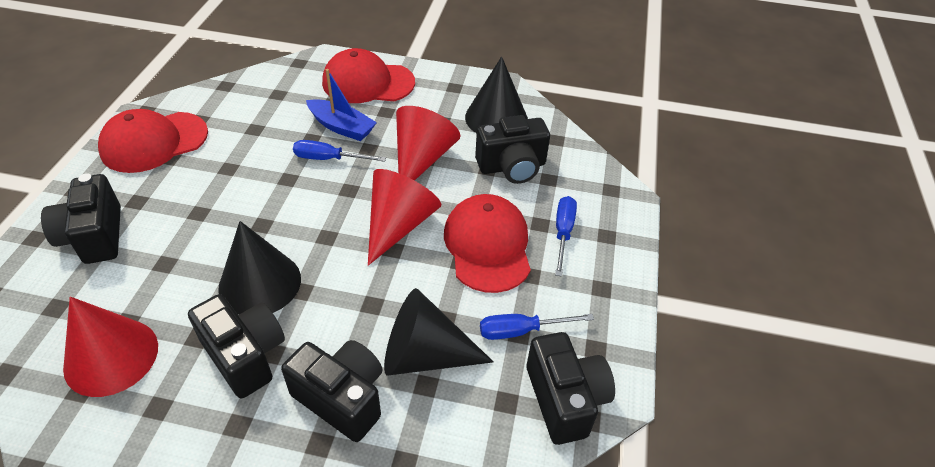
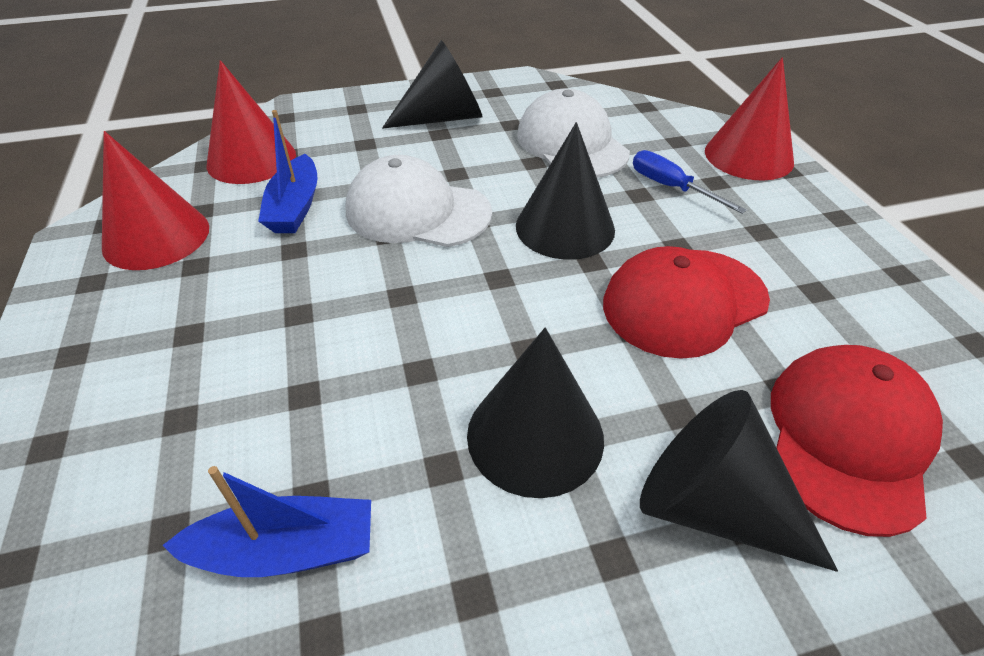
black camera: 5 -> 0
black cone: 3 -> 4
blue boat: 1 -> 2
blue screwdriver: 3 -> 1
red cap: 3 -> 2
white cap: 0 -> 2

